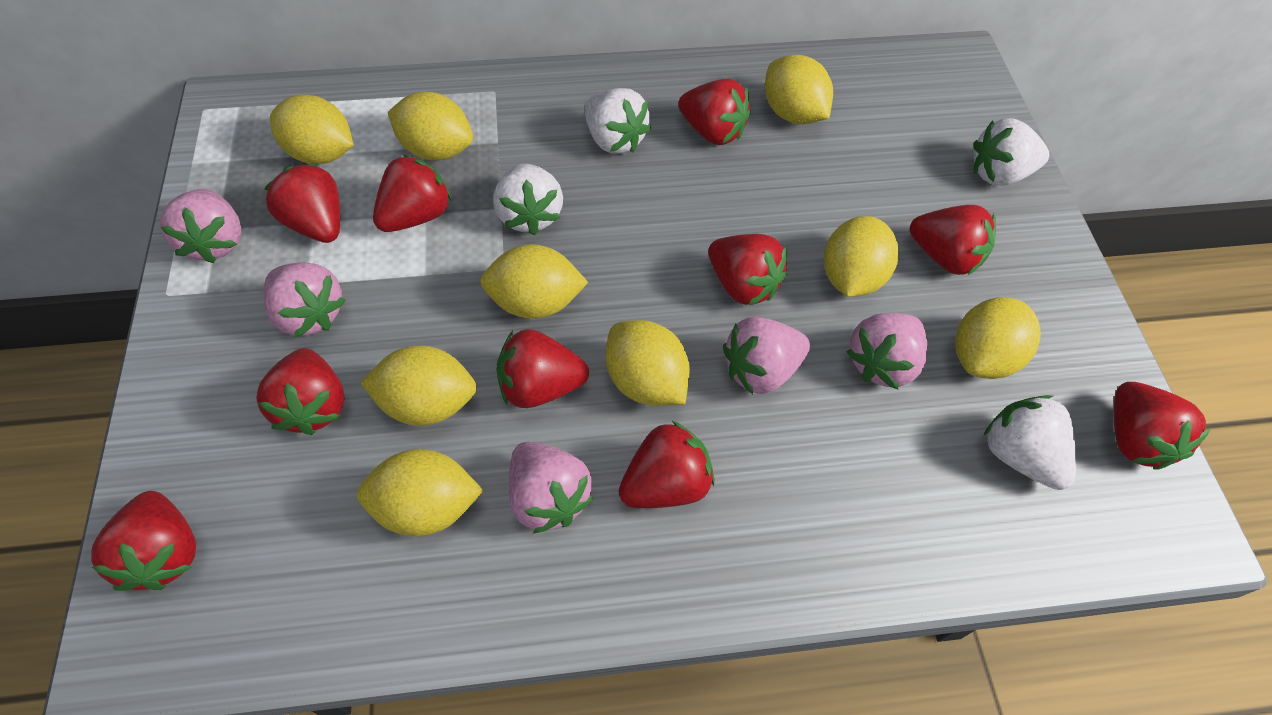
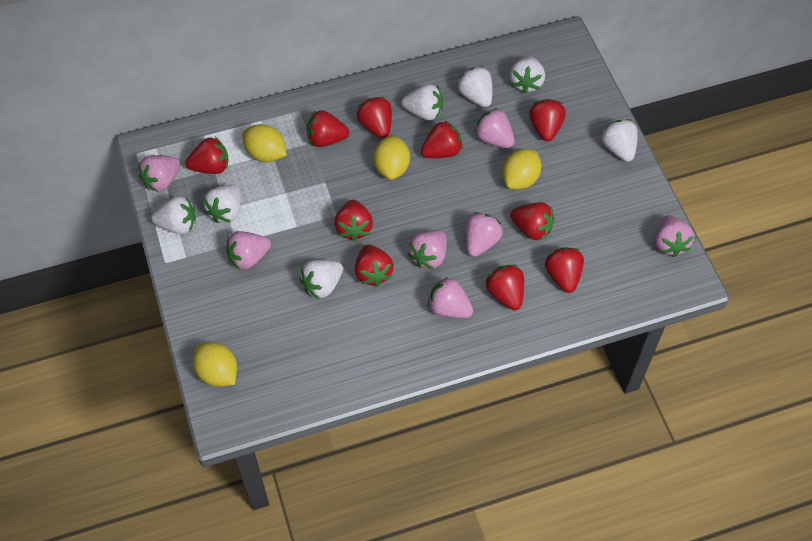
pink strawberry: 5 -> 7
white strawberry: 4 -> 7
yellow lemon: 9 -> 4

